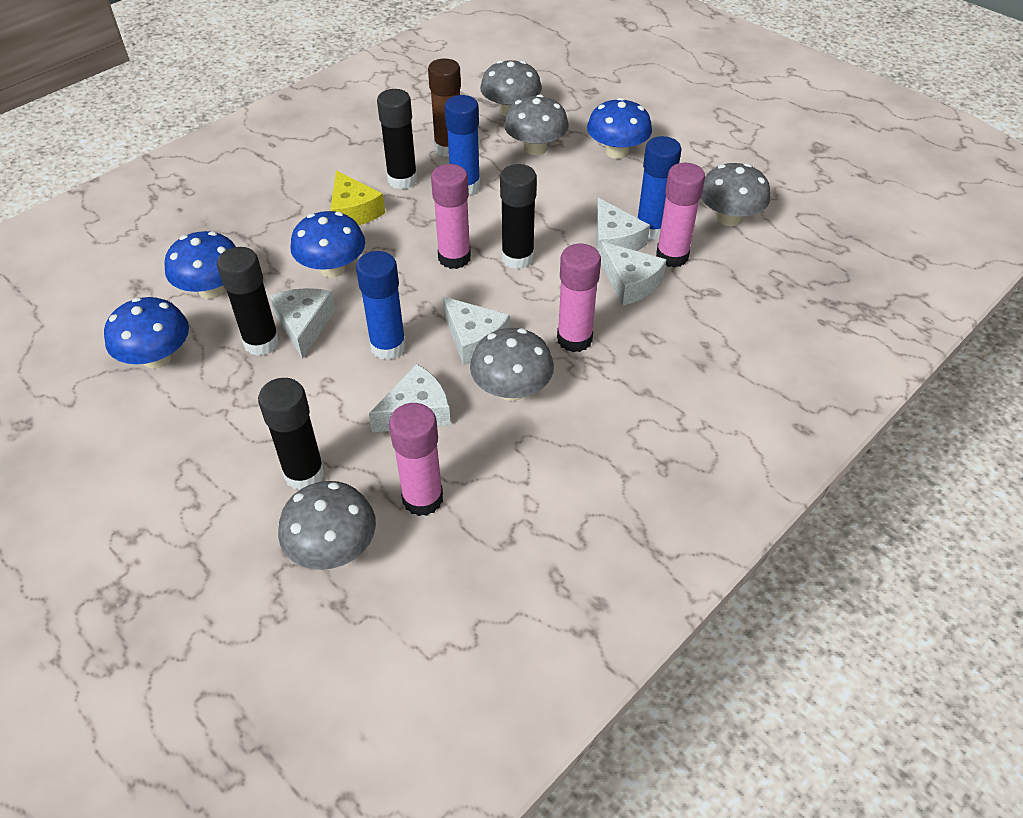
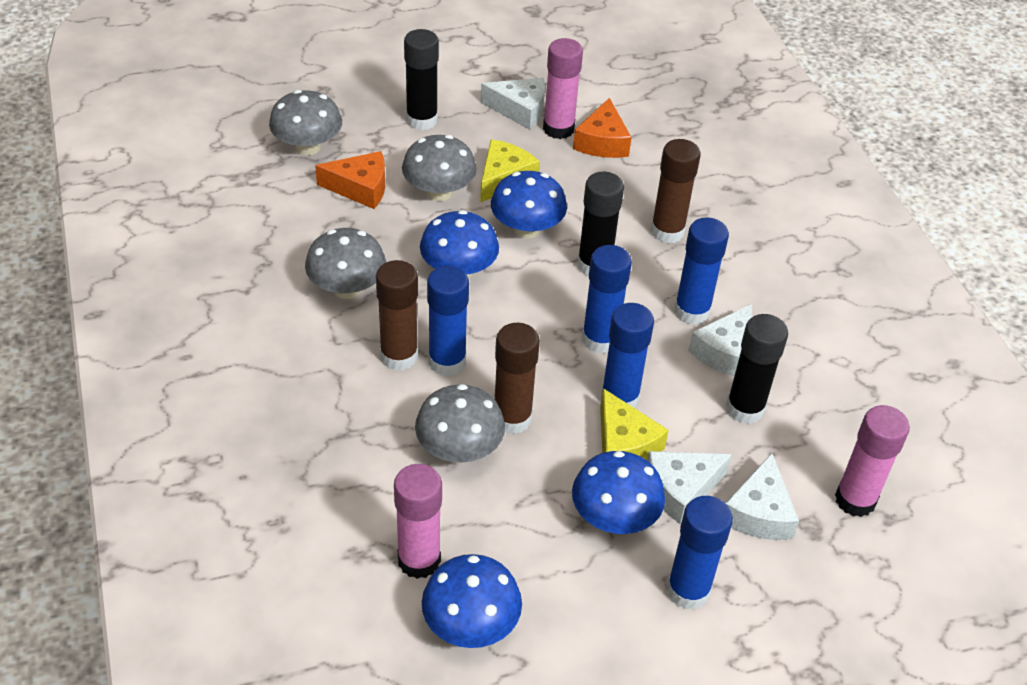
black glue stick: 4 -> 3
blue glue stick: 3 -> 5
brown glue stick: 1 -> 3
grey mushroom: 5 -> 4
orange cheese: 0 -> 2
pink glue stick: 4 -> 3
white cheese: 5 -> 4
yellow cheese: 1 -> 2

